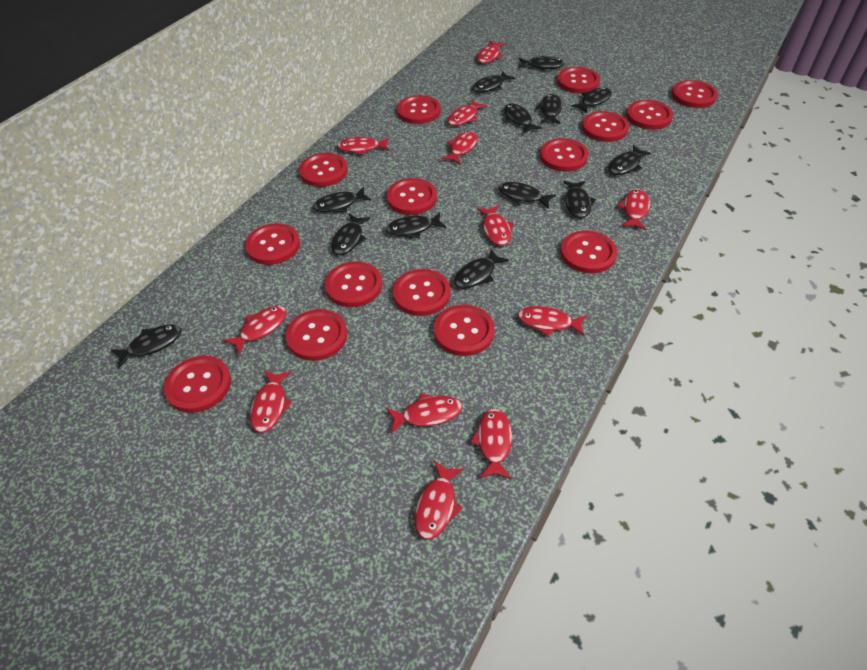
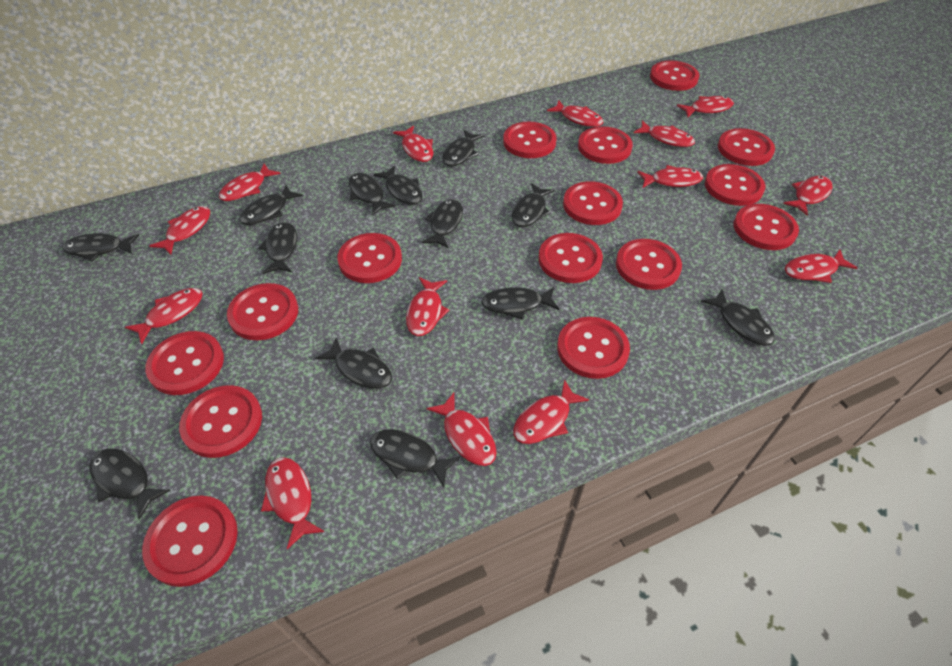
red fish: 12 -> 14

